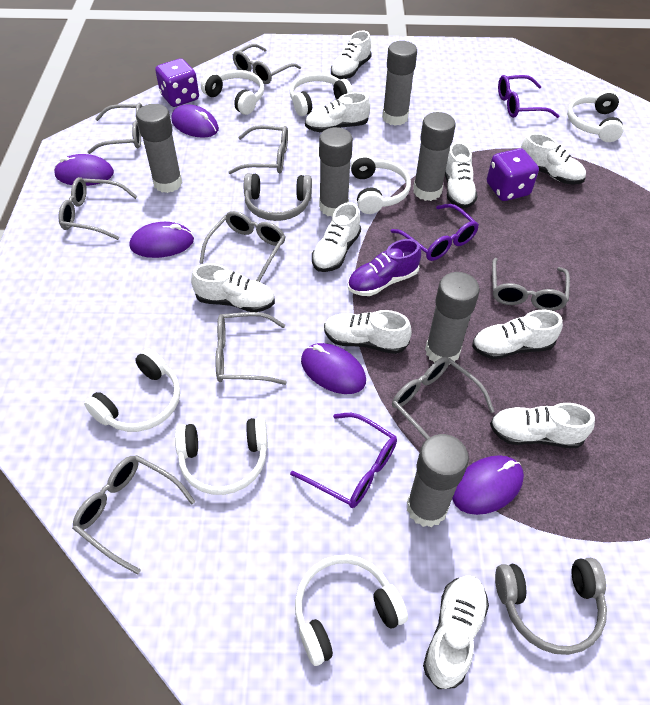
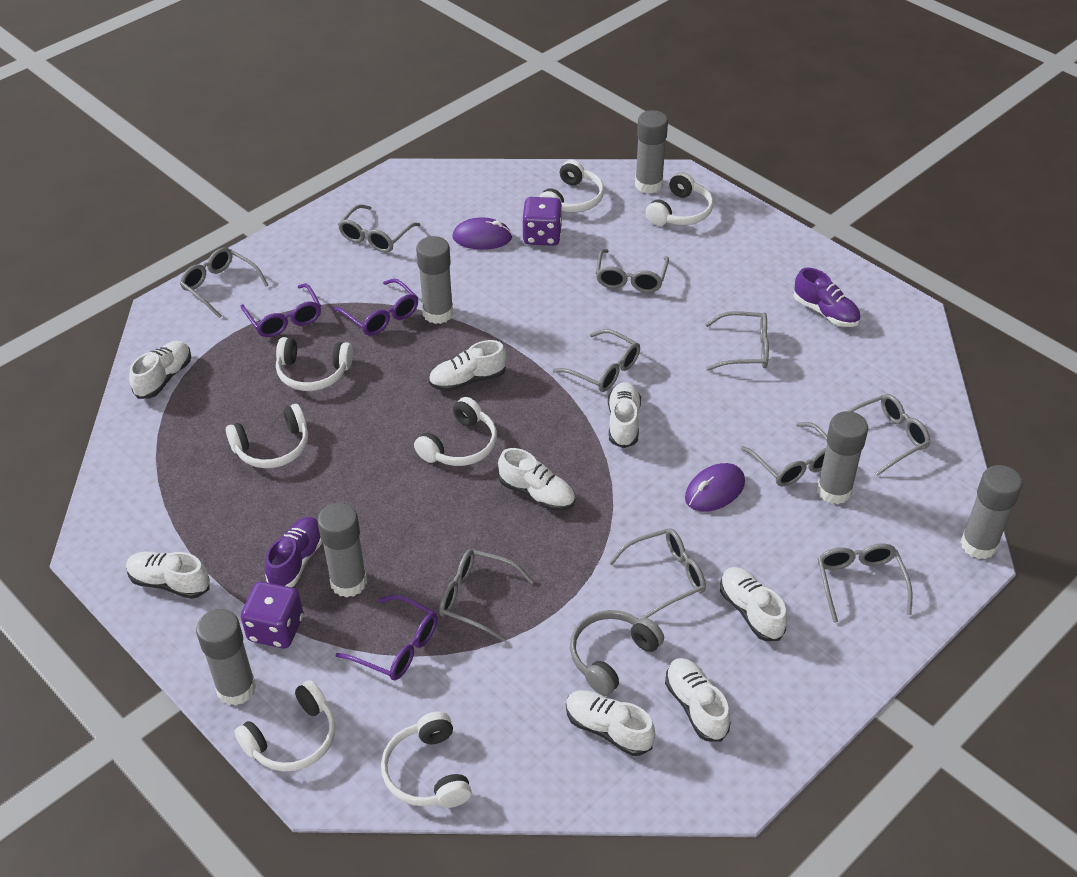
grey glasses: 9 -> 10
grey headphones: 2 -> 1
purple mouse: 5 -> 2
purple shoe: 1 -> 2
white shoe: 10 -> 8

